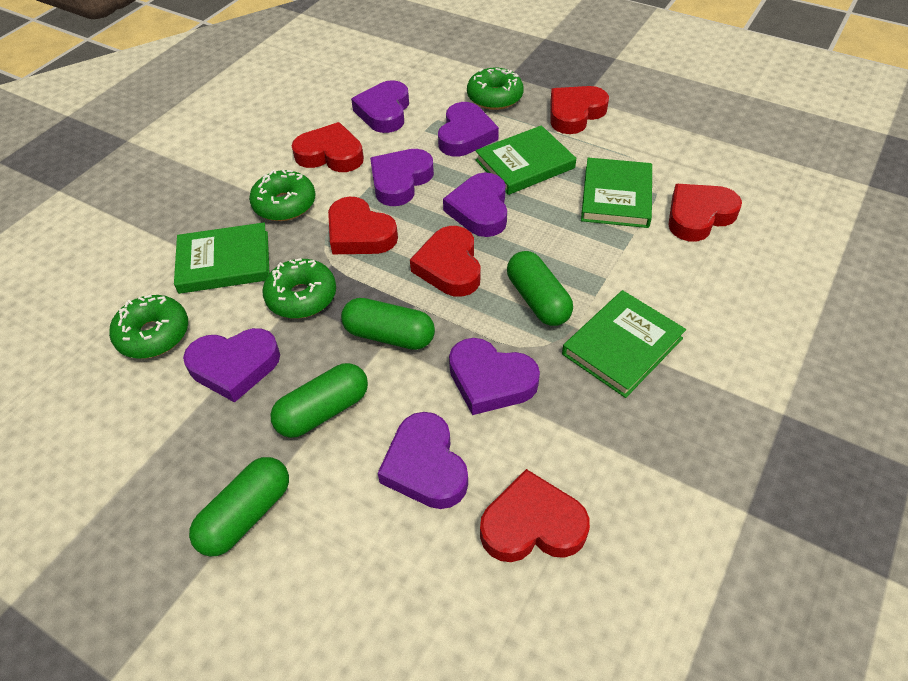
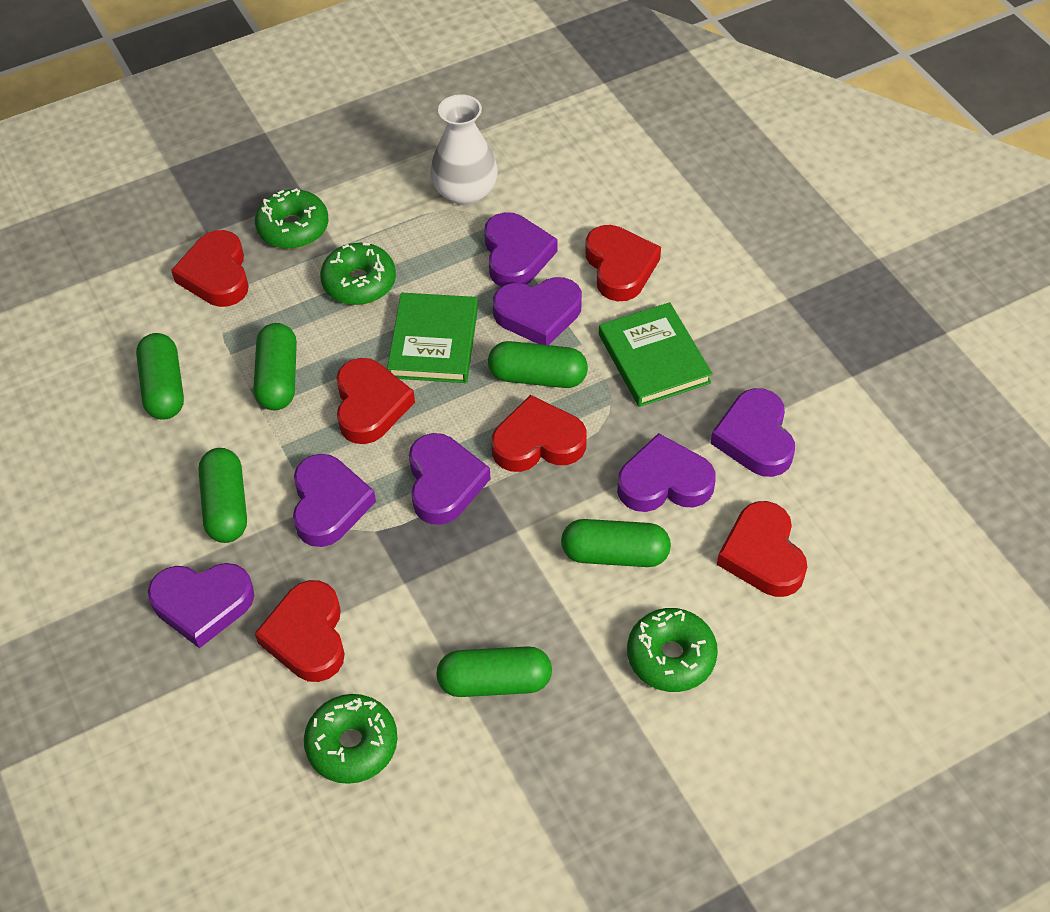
green book: 4 -> 2
green capsule: 4 -> 6
white vase: 0 -> 1

